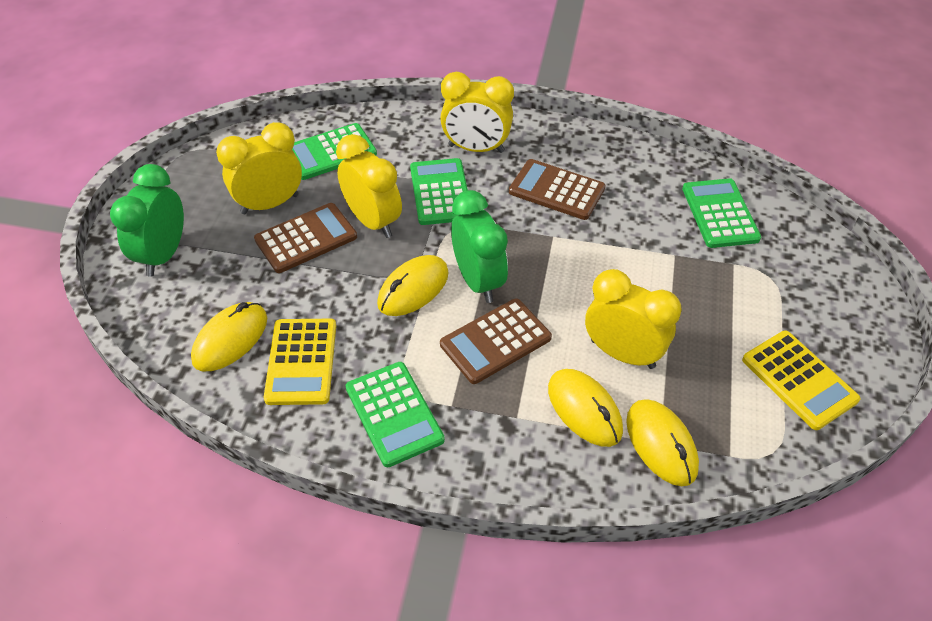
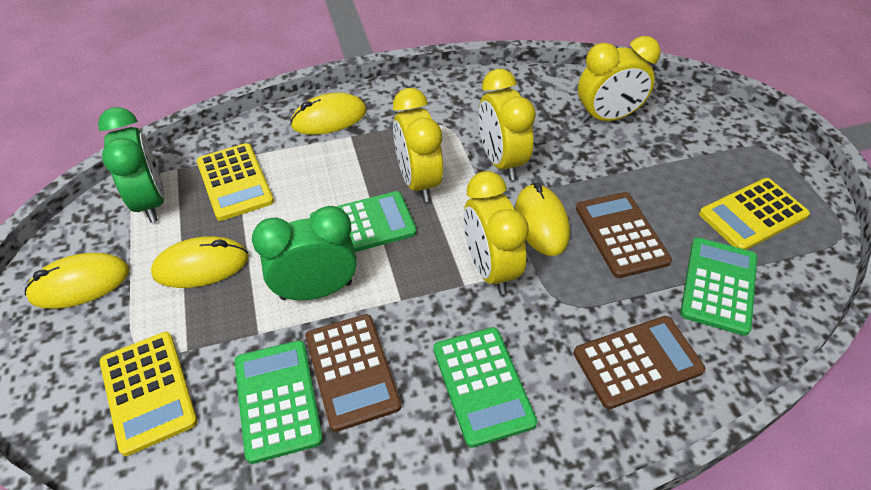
yellow calculator: 2 -> 3

